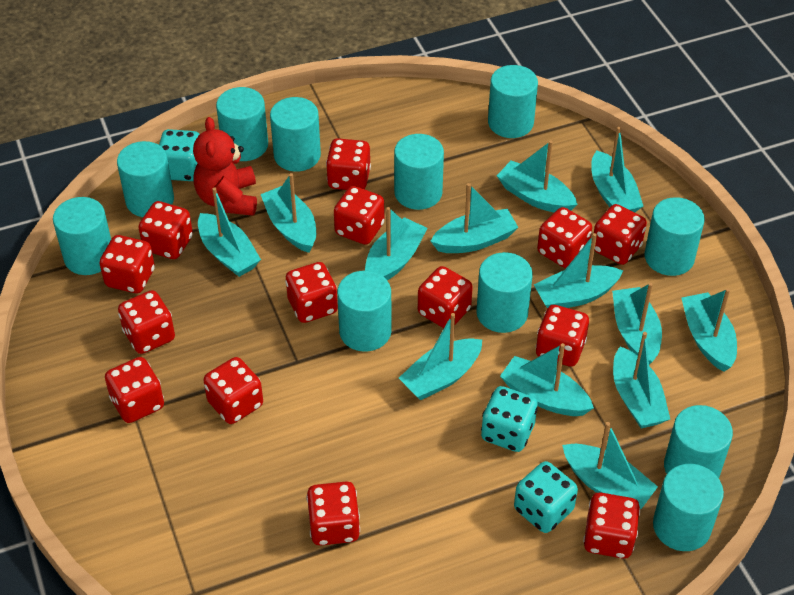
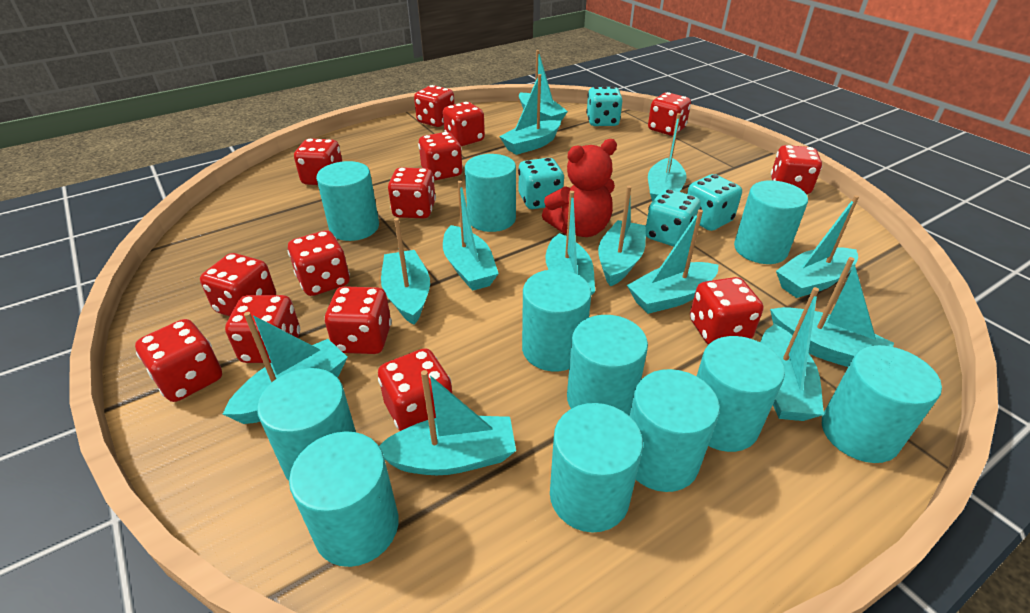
turquoise dice: 3 -> 4

